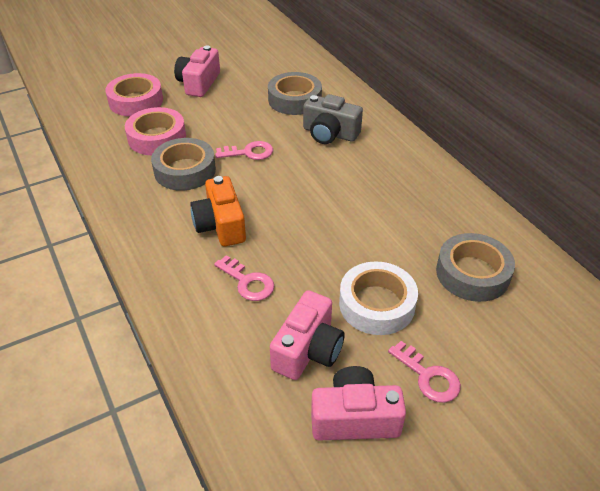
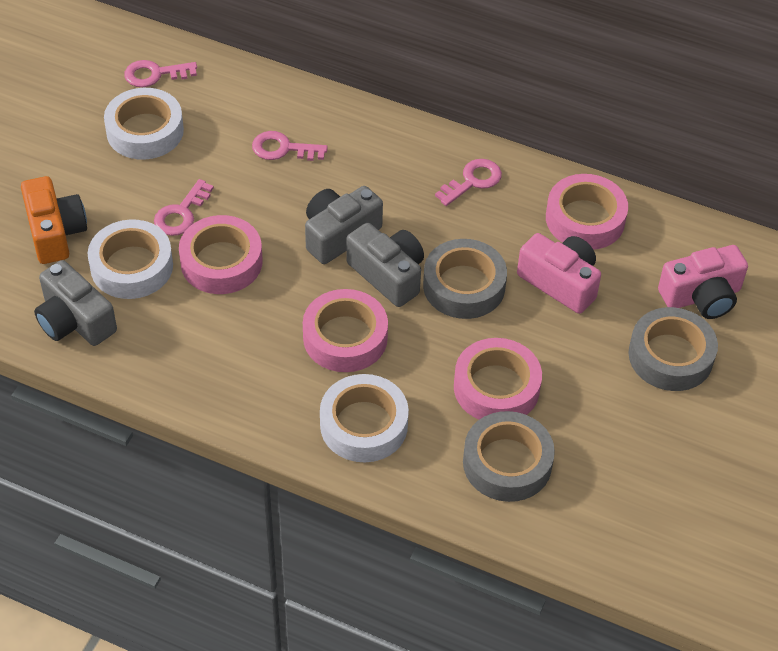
grey camera: 1 -> 3
pink camera: 3 -> 2
pink key: 3 -> 4
pink tape: 2 -> 4
white tape: 1 -> 3

